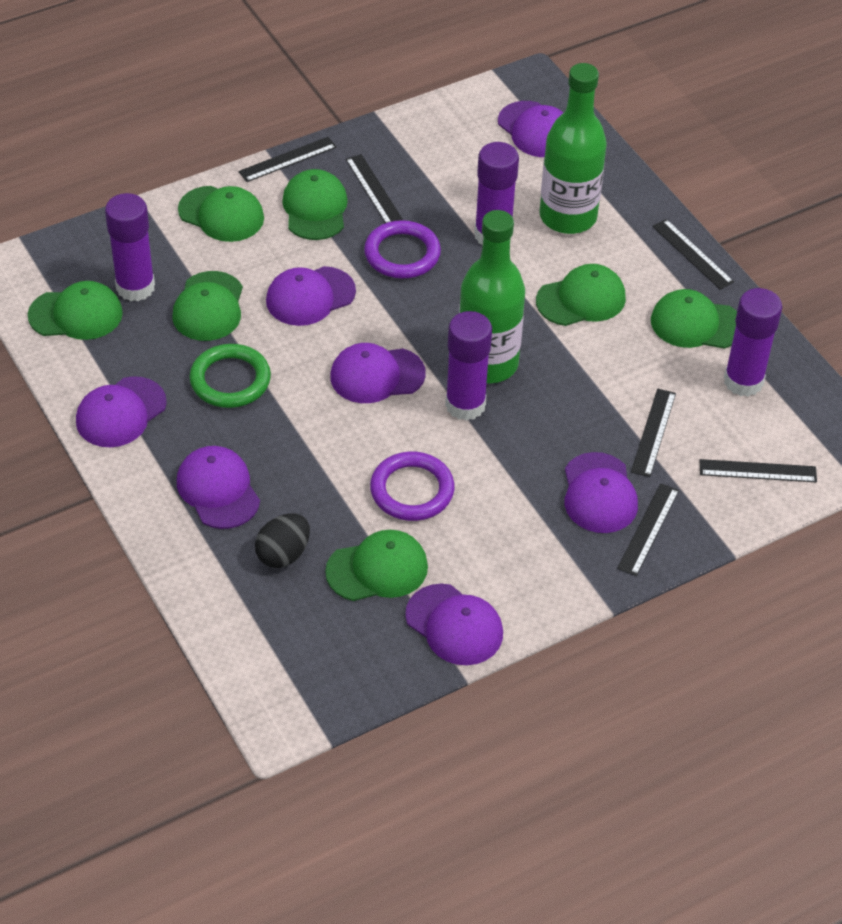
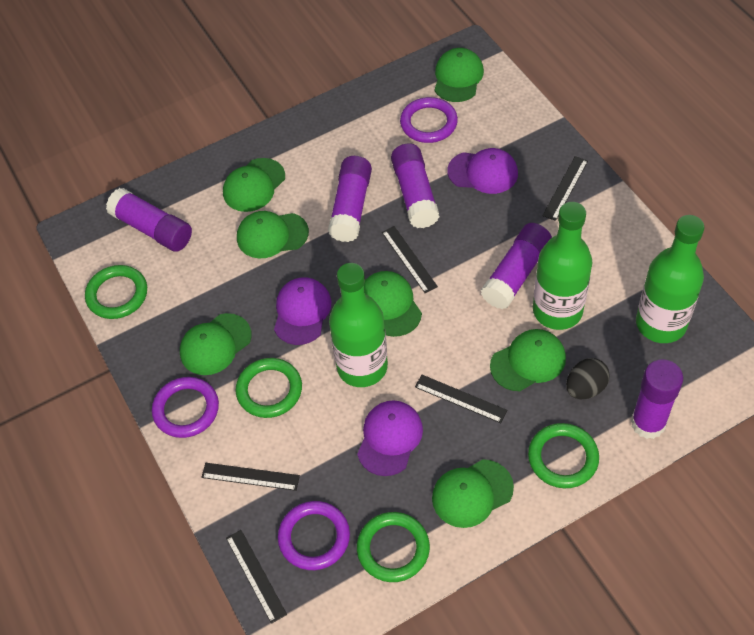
black ruler: 6 -> 5
green bottle: 2 -> 3
green ring: 1 -> 4
purple cap: 7 -> 3
purple glue stick: 4 -> 5
purple ring: 2 -> 3

